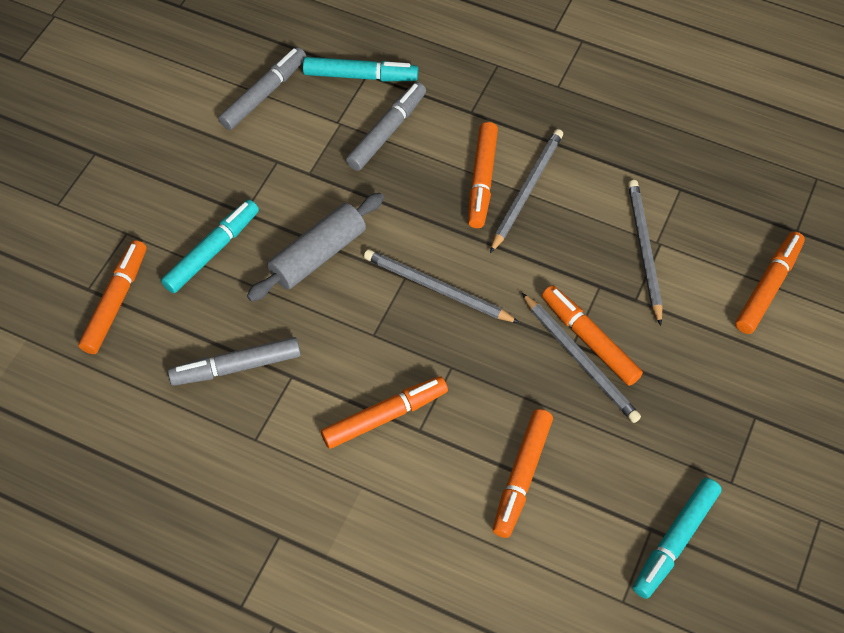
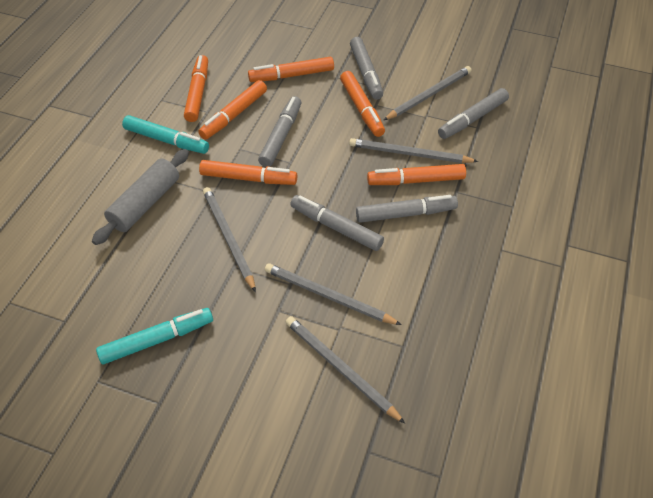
grey marker: 3 -> 5
grey pencil: 4 -> 5
turquoise marker: 3 -> 2

